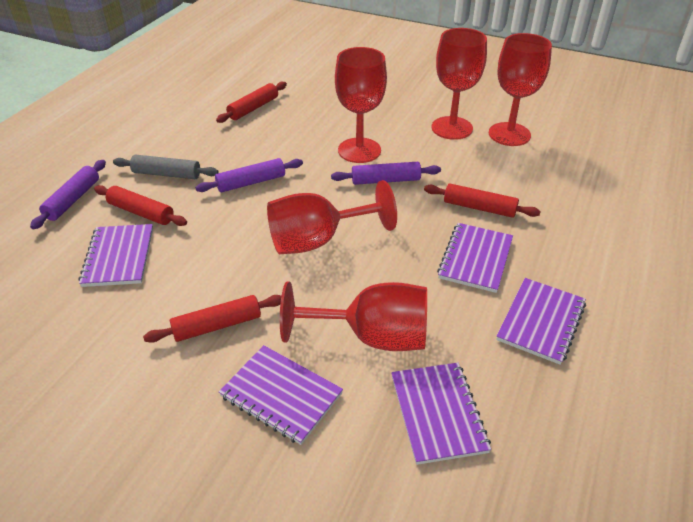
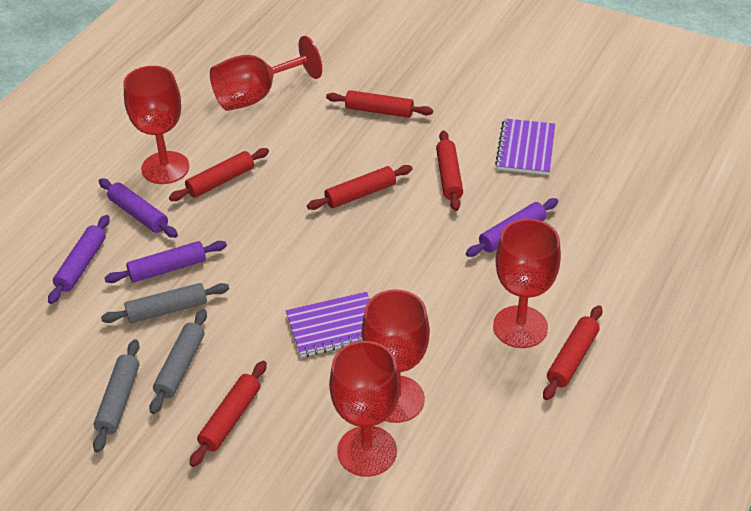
grey rolling pin: 1 -> 3
purple notebook: 5 -> 2
purple rolling pin: 3 -> 4
red rolling pin: 4 -> 6

